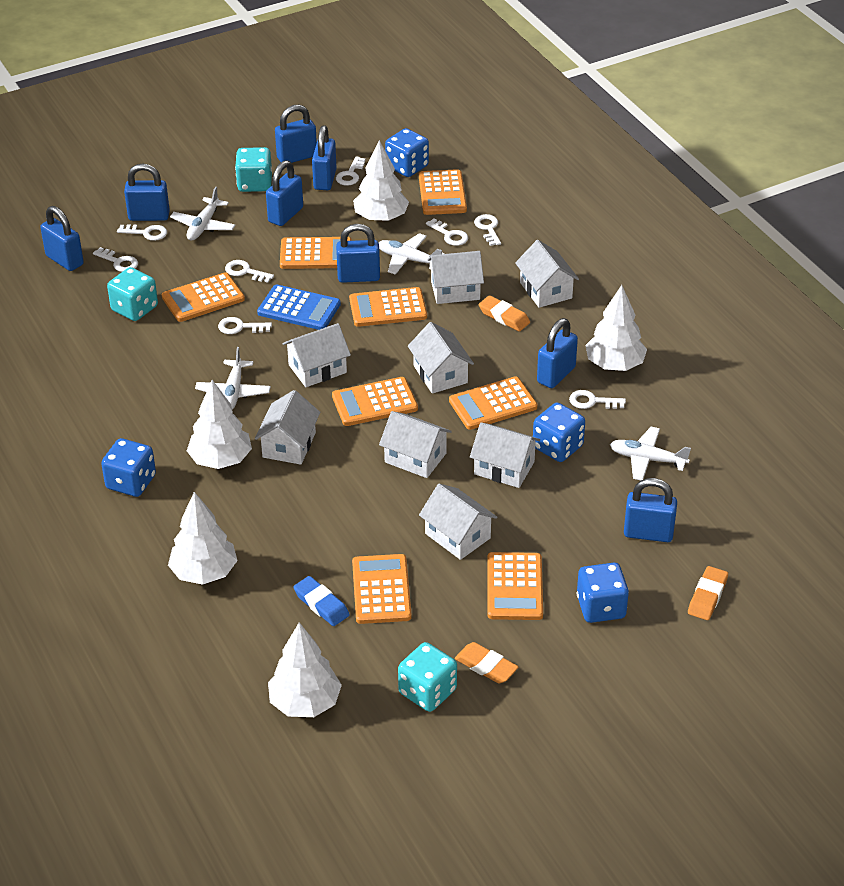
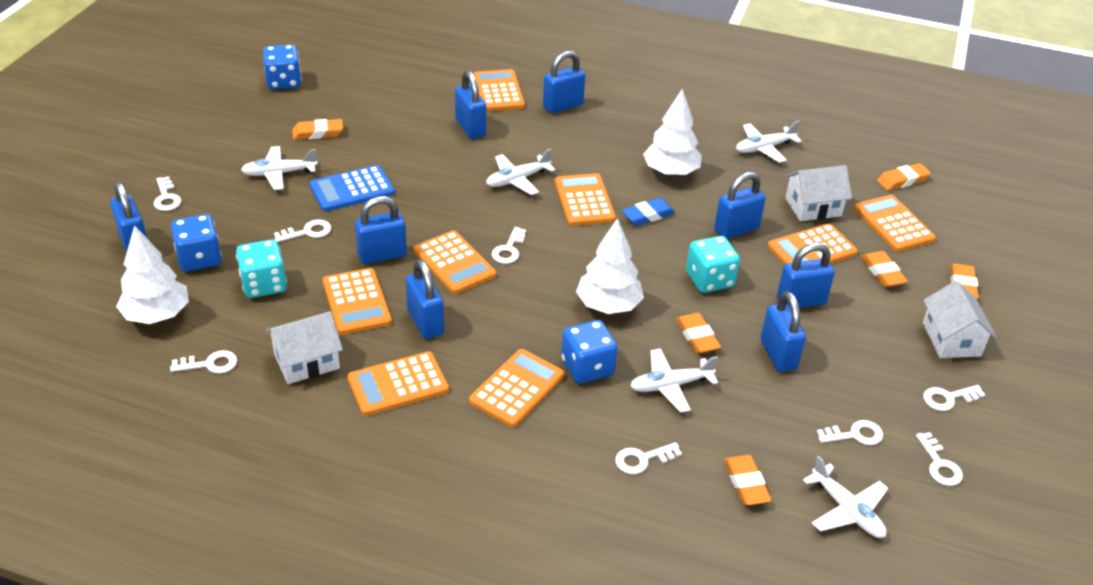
blue dice: 4 -> 3
orange eraser: 3 -> 6
turquoise dice: 3 -> 2
white house: 8 -> 3
white plane: 4 -> 5
white tree: 5 -> 3

